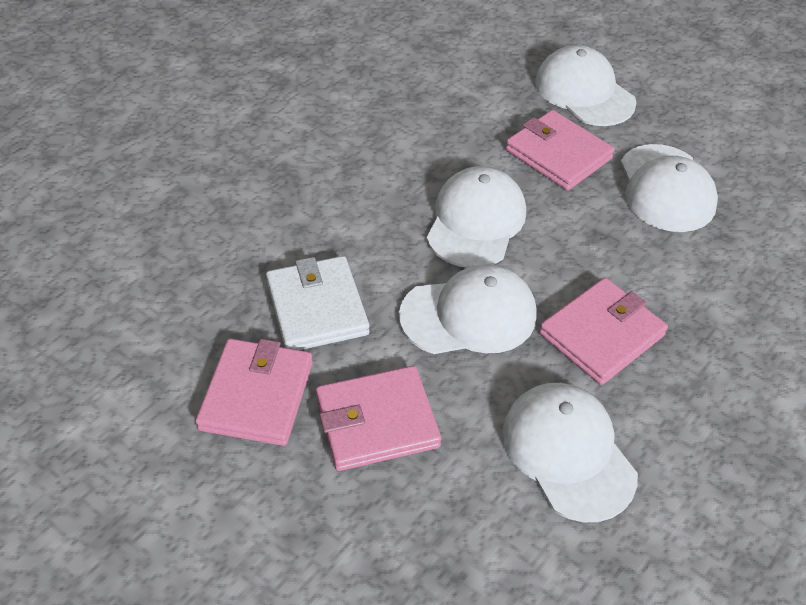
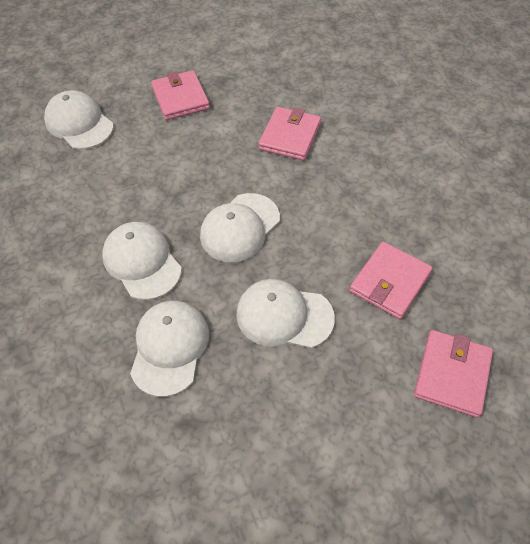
white wallet: 1 -> 0

